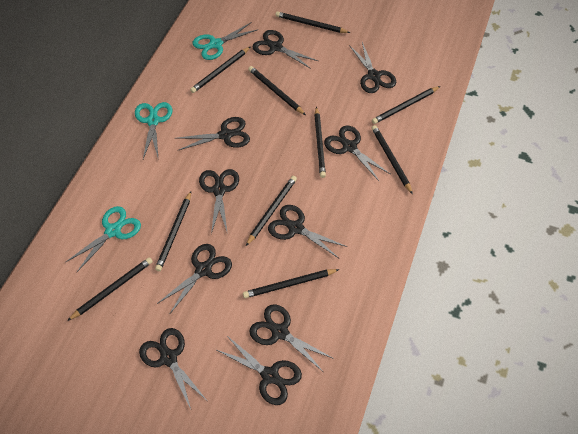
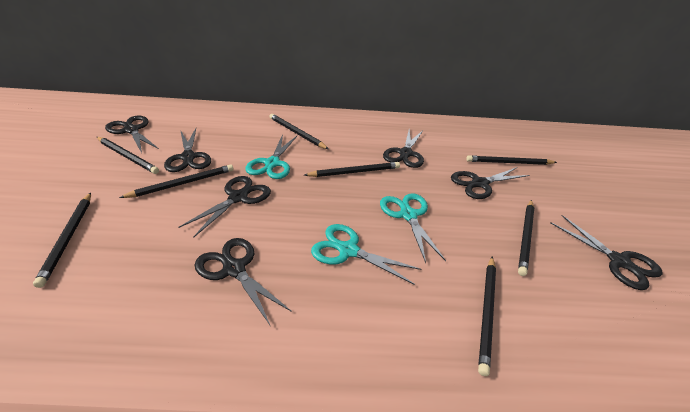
black pencil: 10 -> 8
black scissors: 10 -> 7

